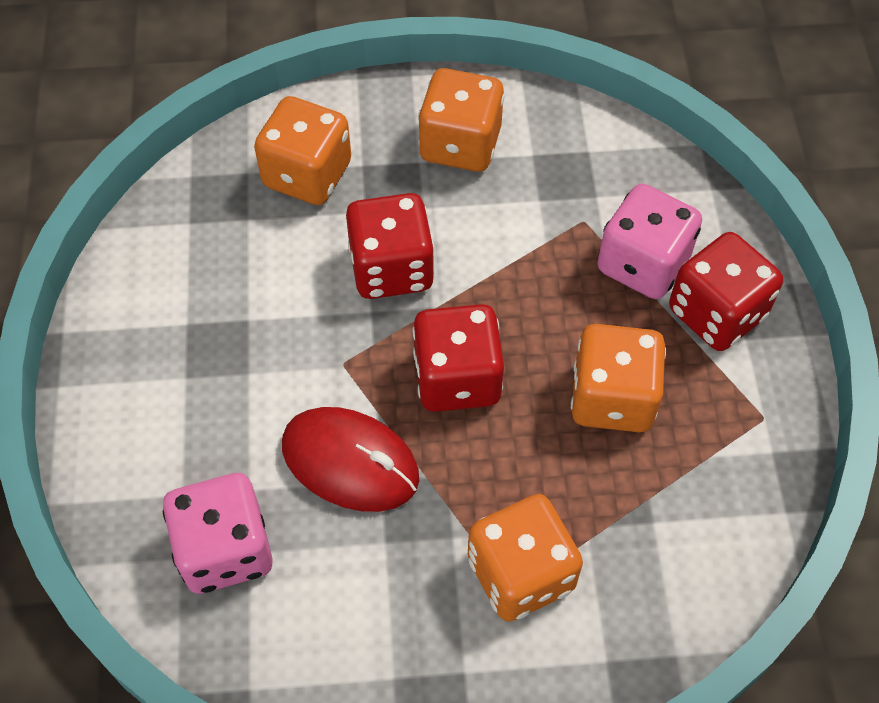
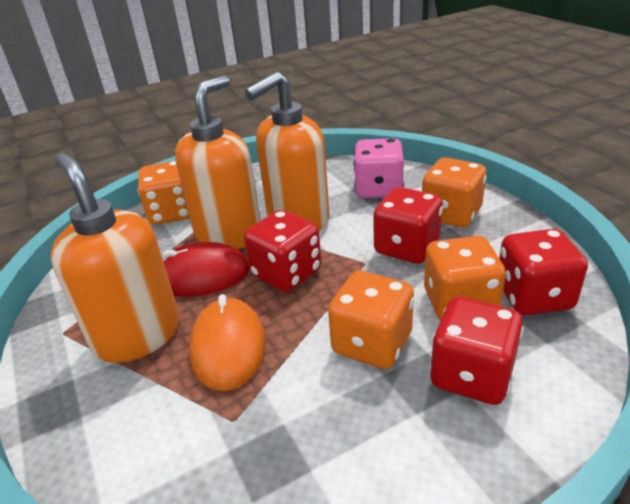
orange mouse: 0 -> 1
orange soap dispenser: 0 -> 3
pink dice: 2 -> 1
red dice: 3 -> 4

